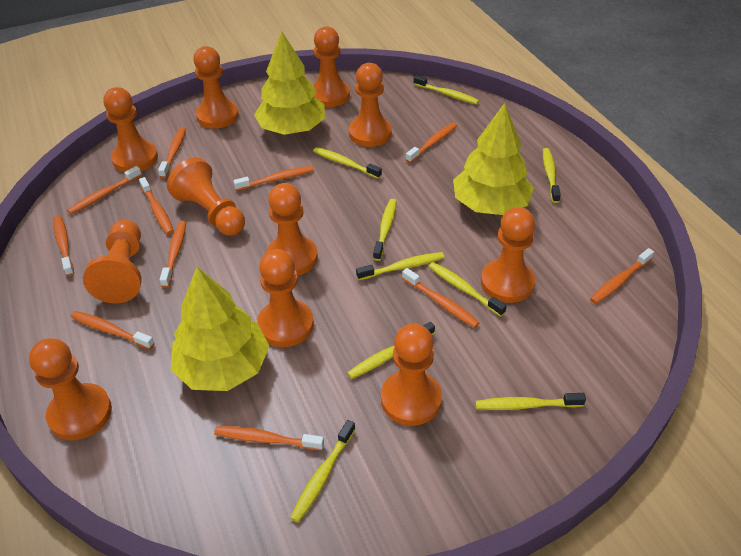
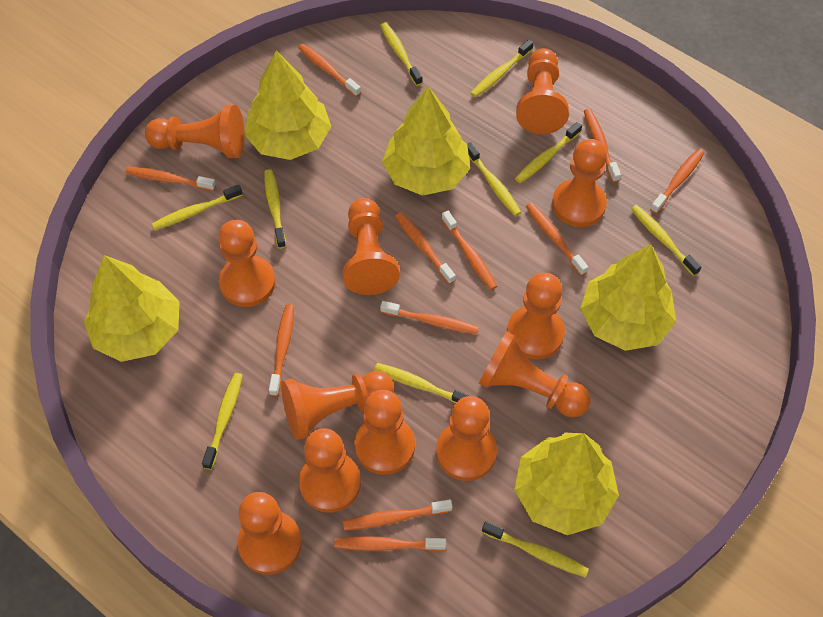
orange pawn: 11 -> 12
yellow toothbrush: 9 -> 10
yellow tree: 3 -> 5

